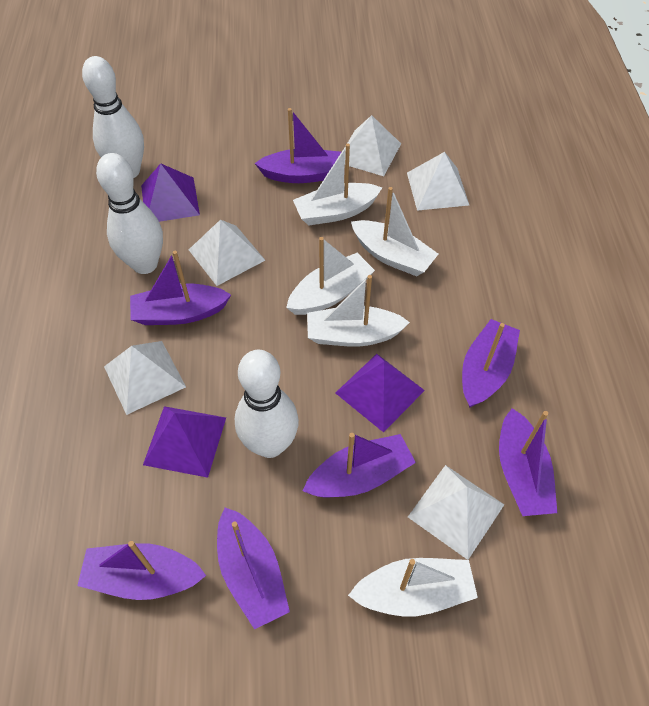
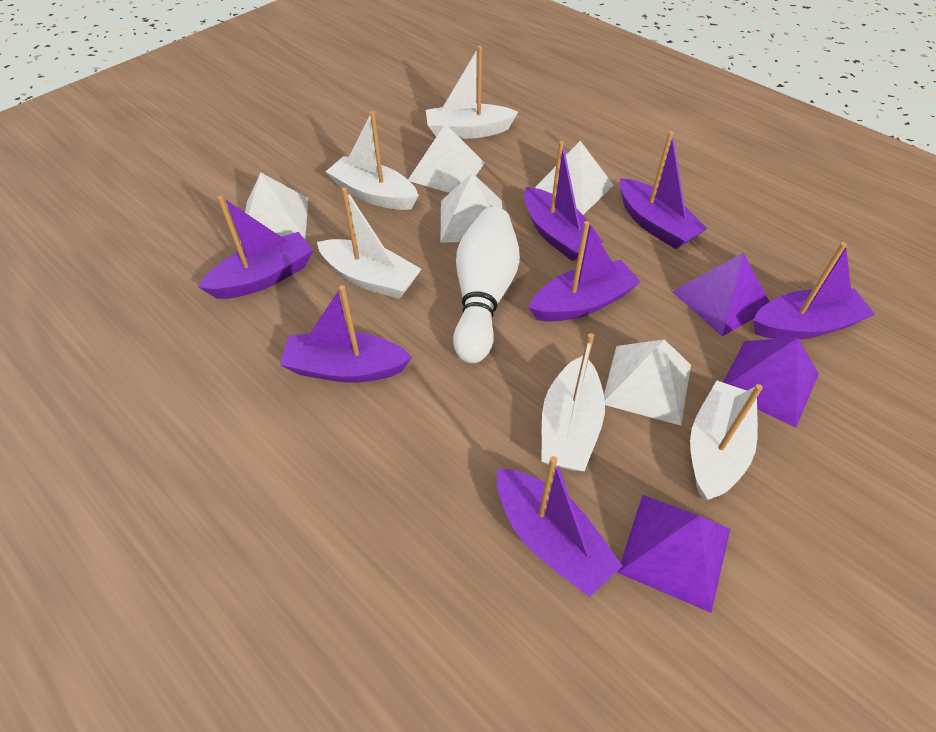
white bowling pin: 3 -> 1

